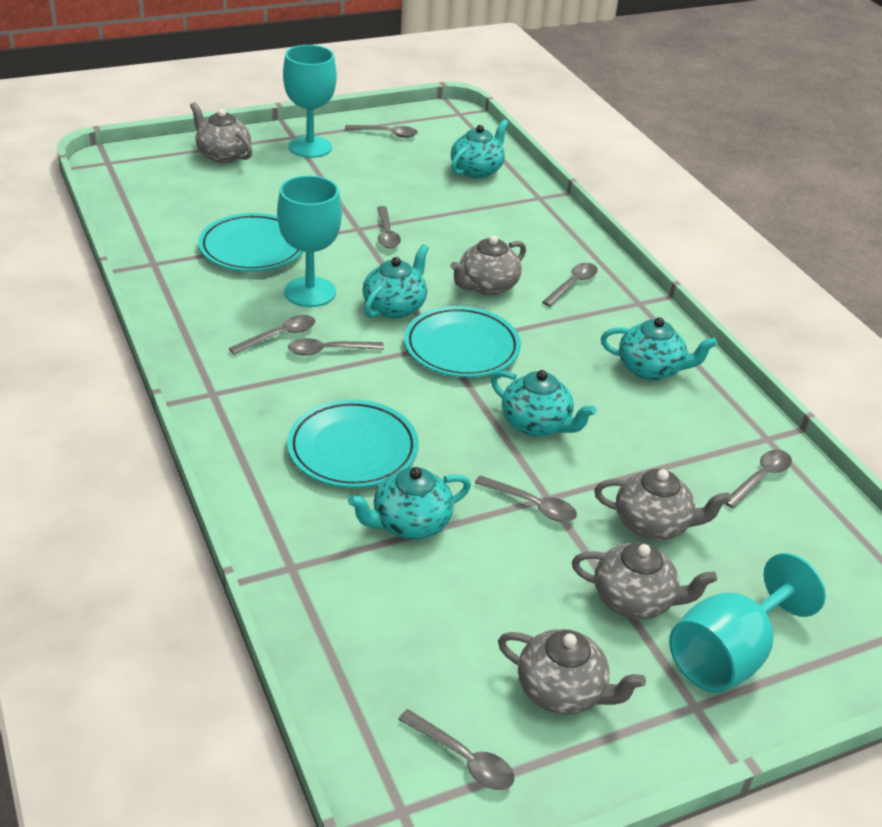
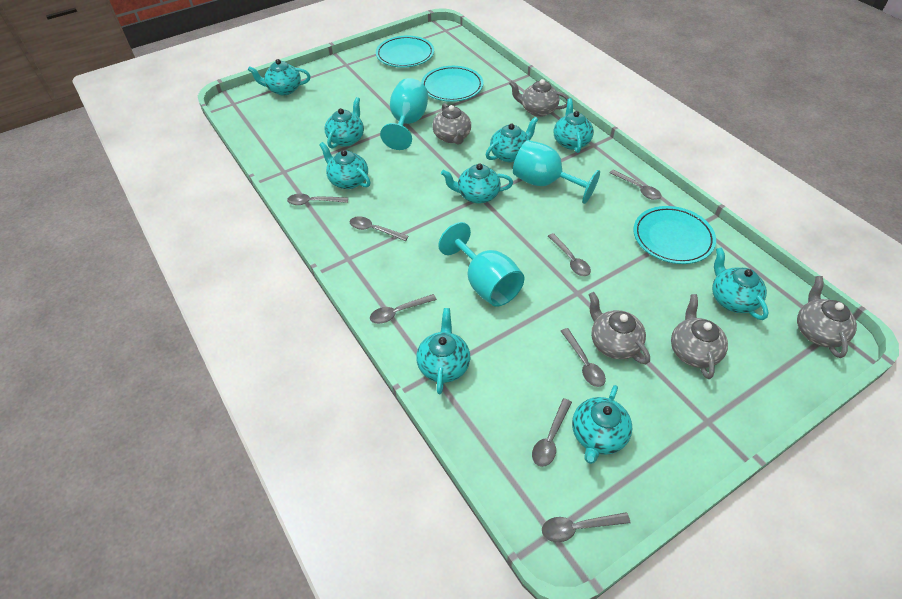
turquoise teapot: 5 -> 9

